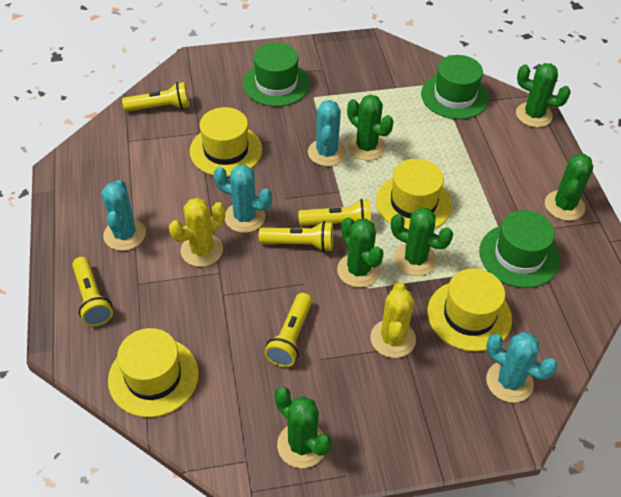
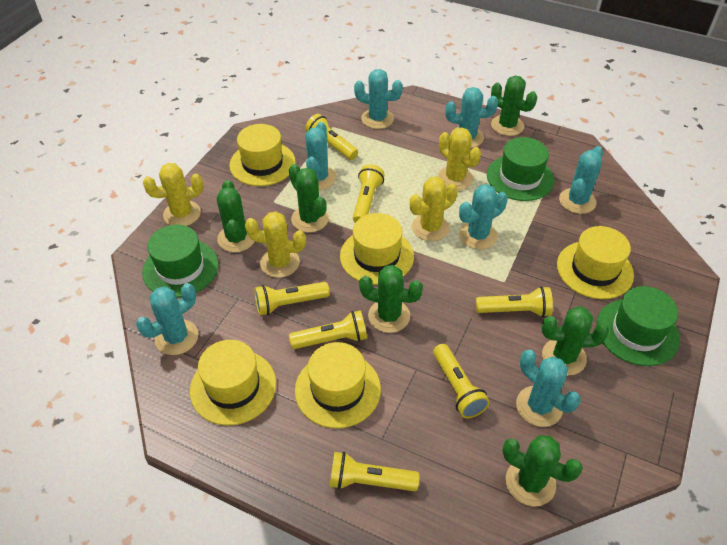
turquoise cactus: 4 -> 7
yellow cactus: 2 -> 4
yellow flashlight: 5 -> 7
yellow hat: 4 -> 5

